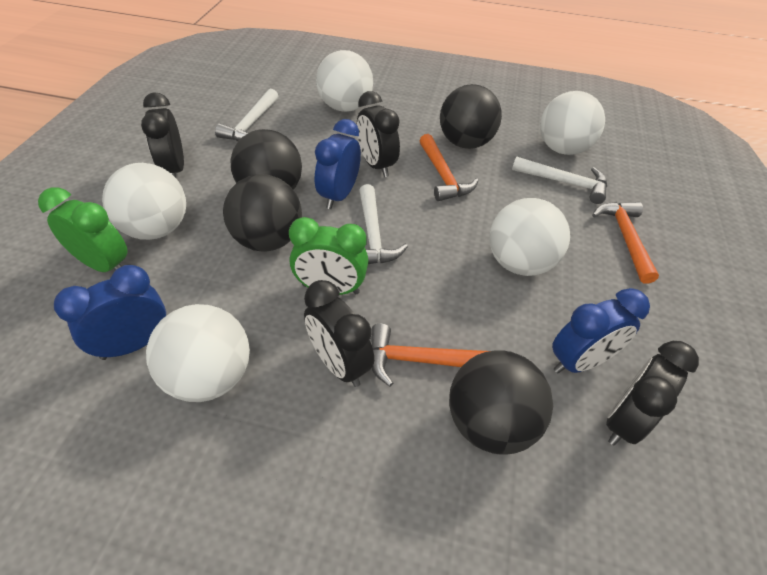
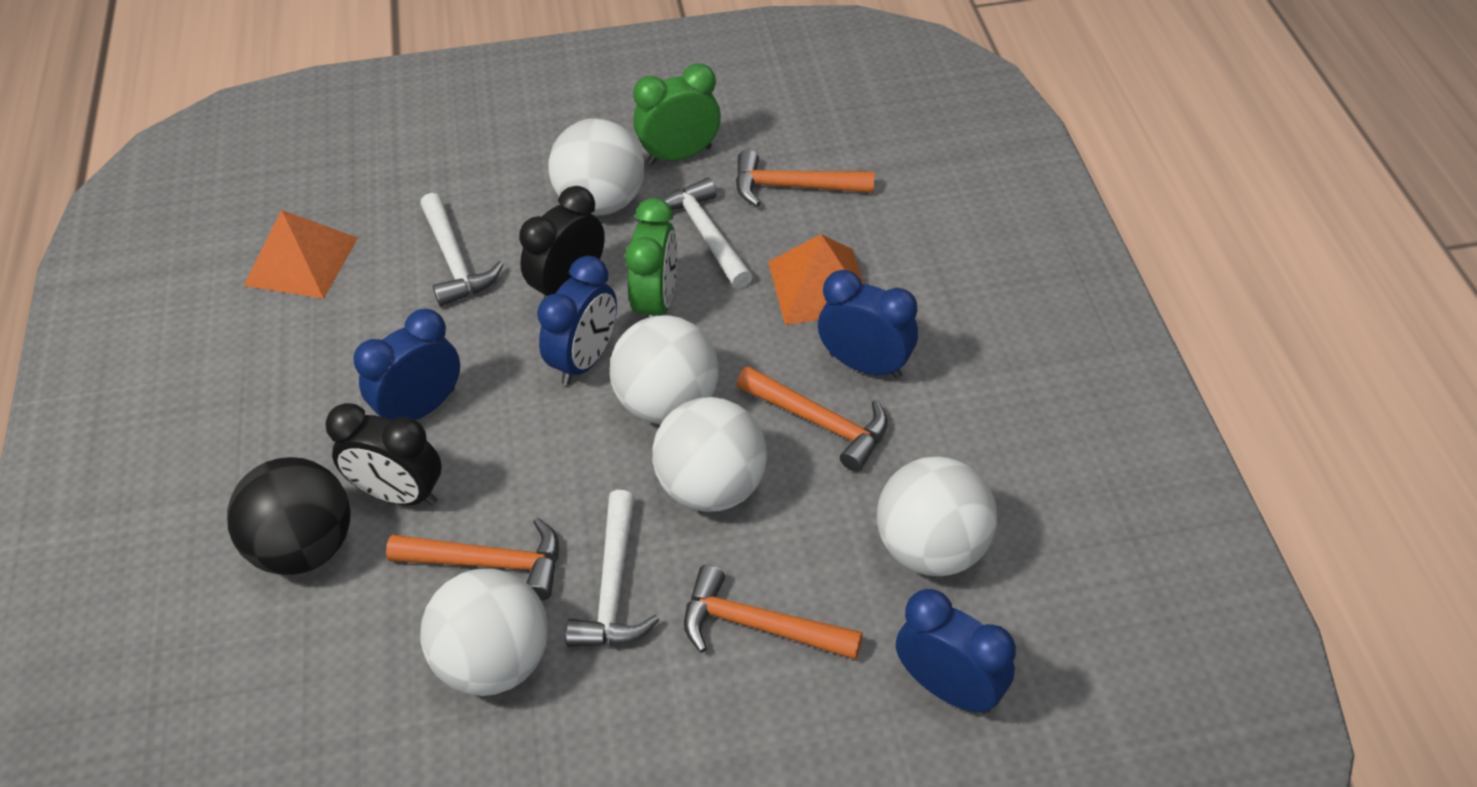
black ball: 4 -> 1
black clock: 4 -> 2
blue clock: 3 -> 4
orange hammer: 3 -> 4
orange pyramid: 0 -> 2

